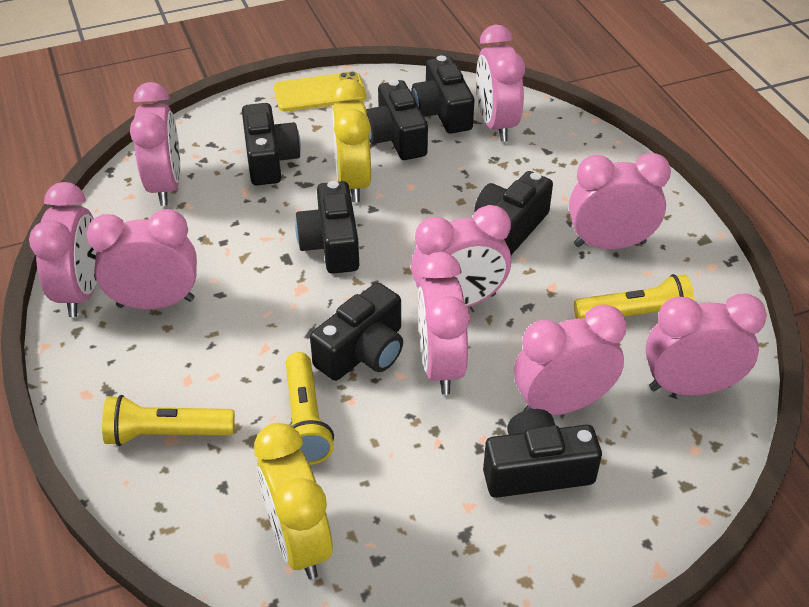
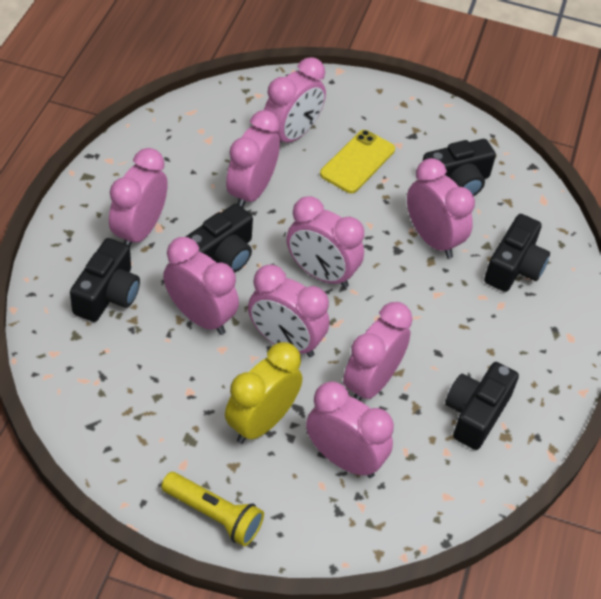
black camera: 7 -> 5
yellow clock: 2 -> 1
yellow flashlight: 3 -> 1

